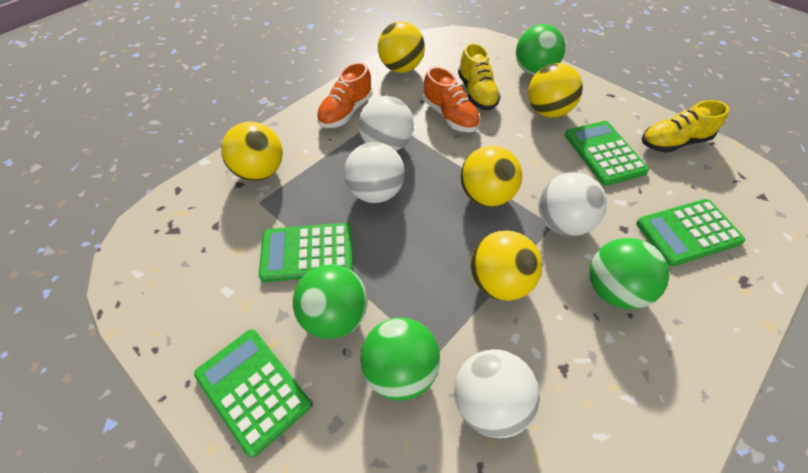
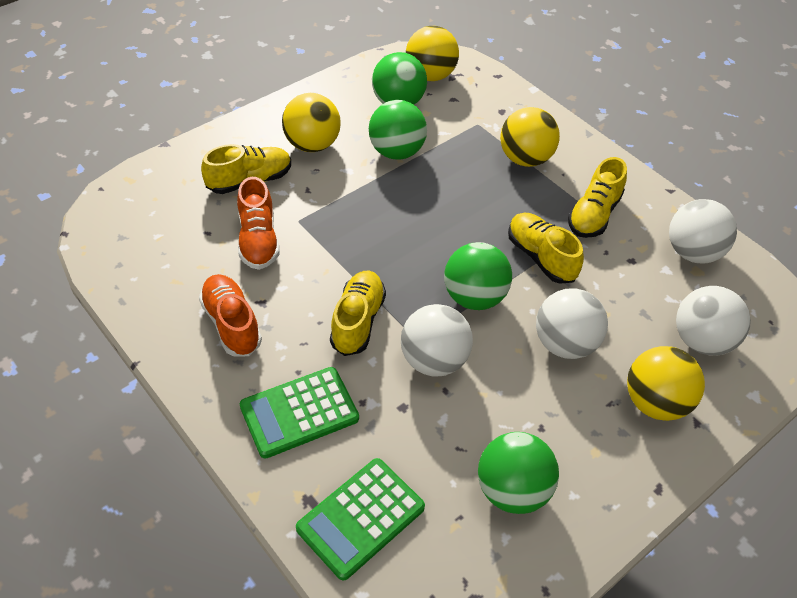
green calculator: 4 -> 2
yellow ball: 5 -> 4
yellow shoe: 2 -> 4

